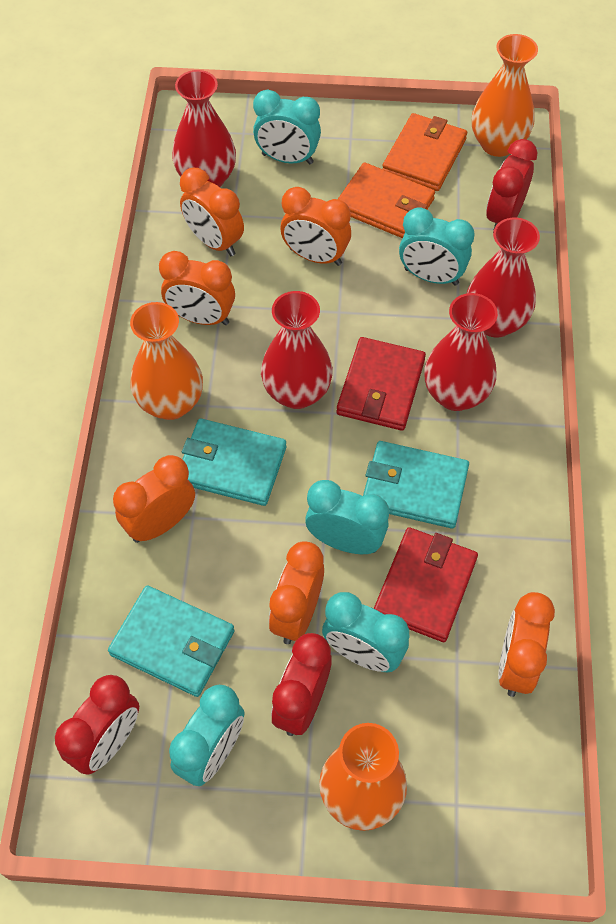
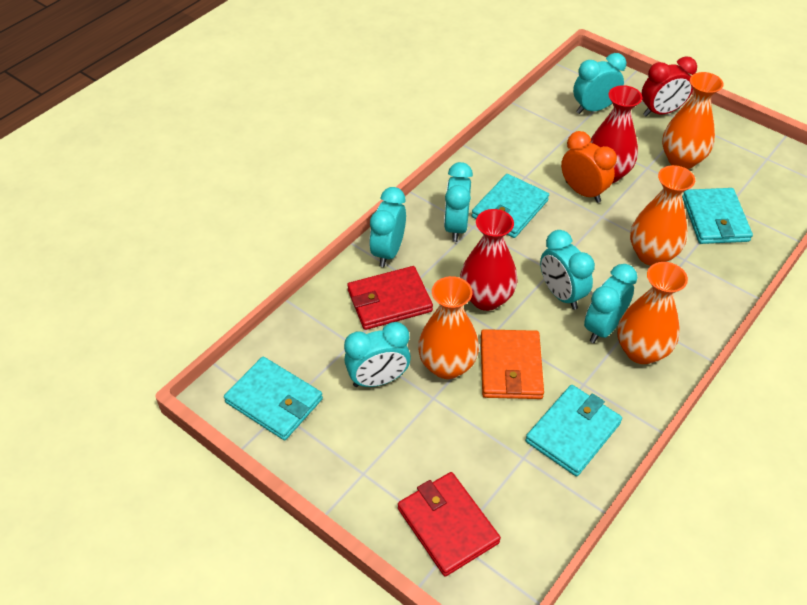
orange clock: 6 -> 1
orange vase: 3 -> 4
orange wallet: 2 -> 1
red clock: 3 -> 1
red vase: 4 -> 2
turquoise clock: 5 -> 6
turquoise wallet: 3 -> 4

